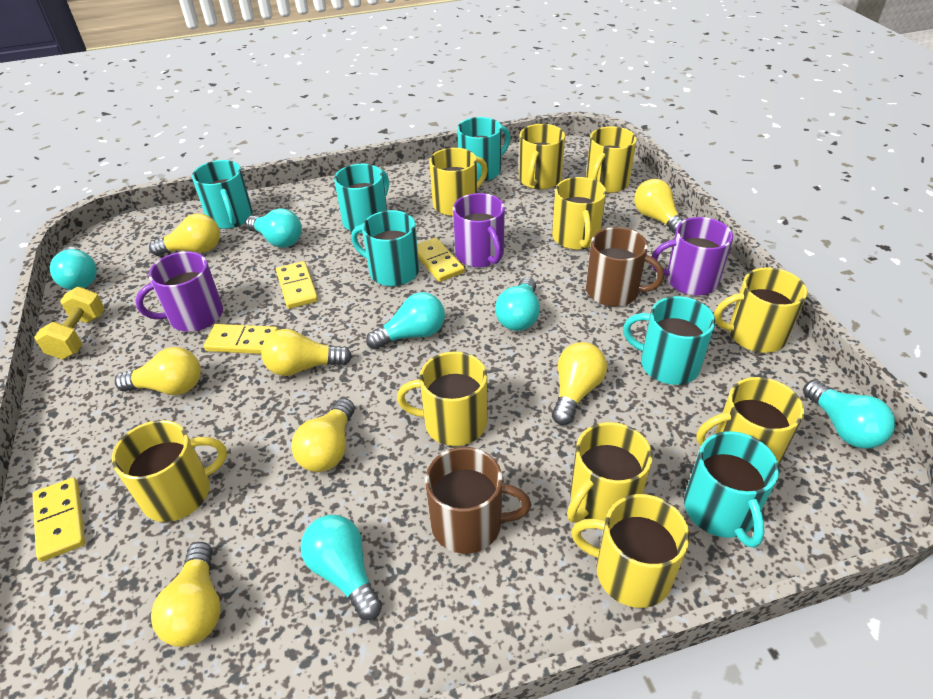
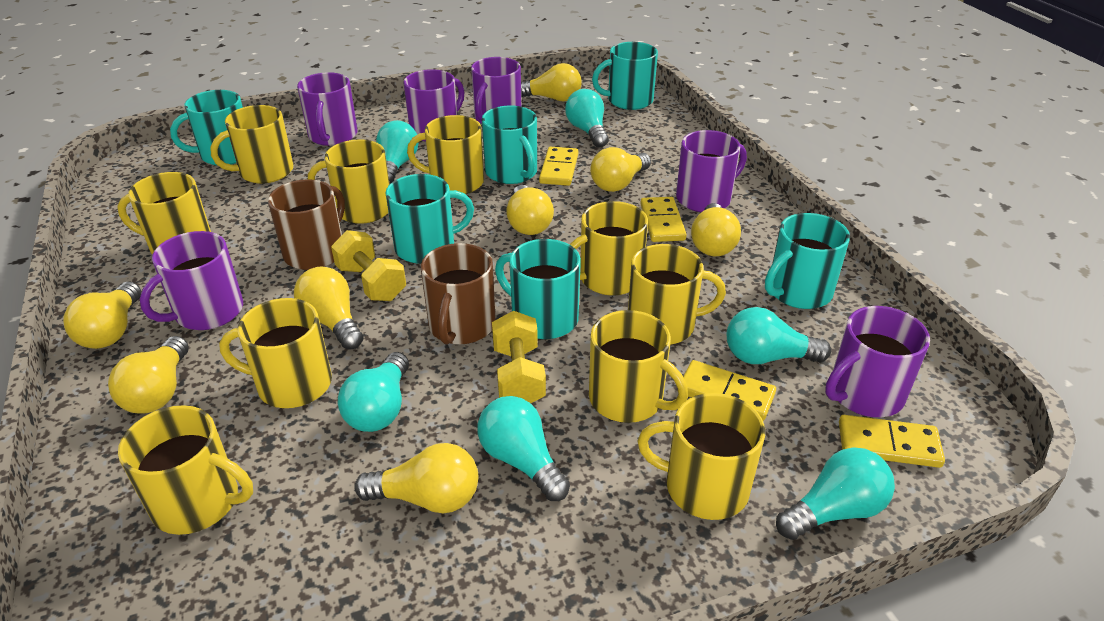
purple mug: 3 -> 6
yellow dumbbell: 1 -> 2
yellow light bulb: 7 -> 8

